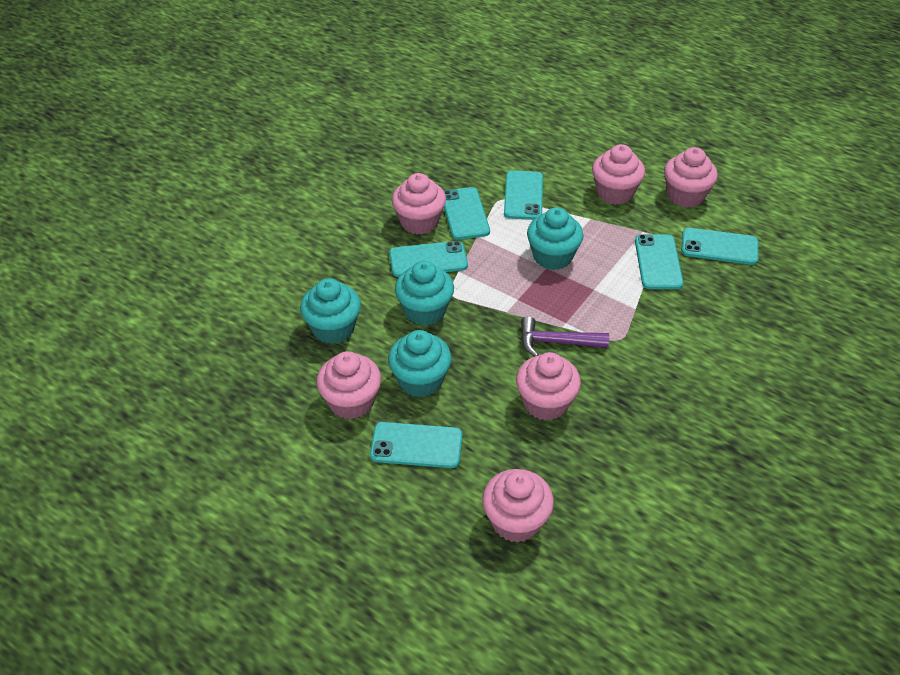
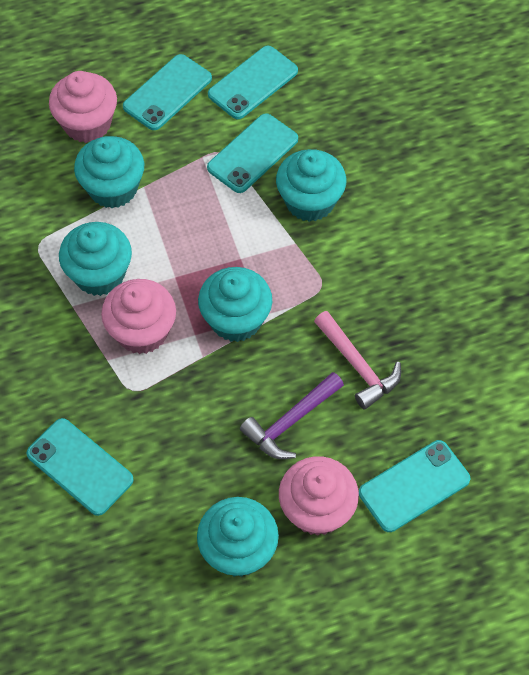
pink cupcake: 6 -> 3
pink hammer: 0 -> 1
turquoise cupcake: 4 -> 5
turquoise phone: 6 -> 5

